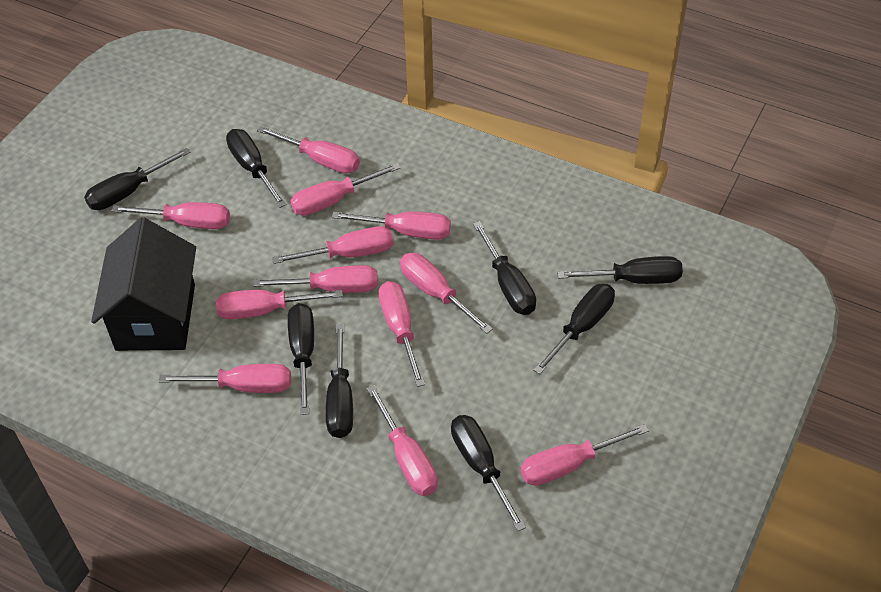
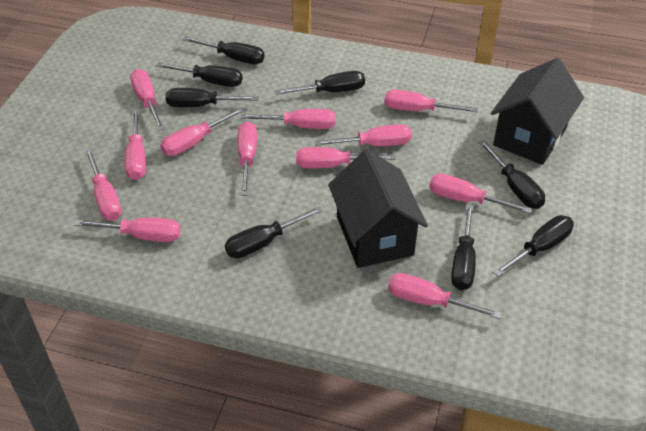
black house: 1 -> 2

